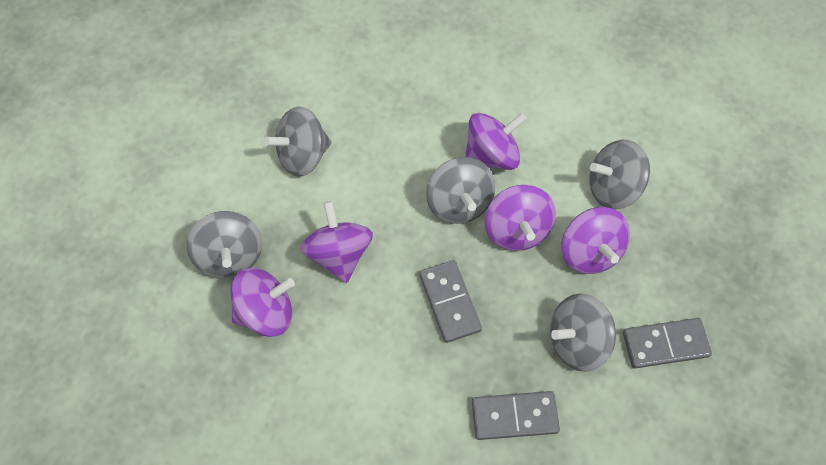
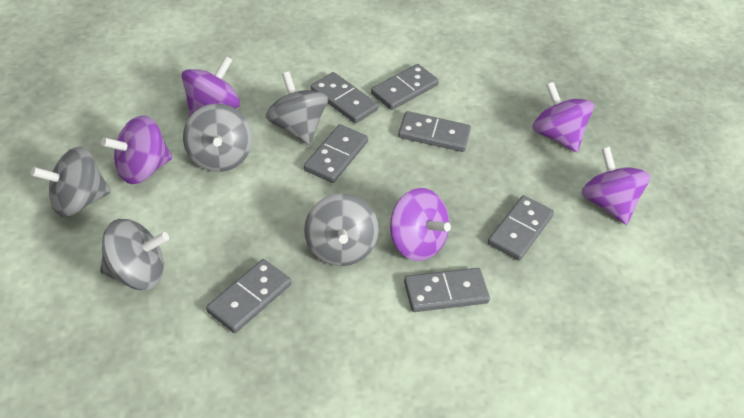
grey domino: 3 -> 7

